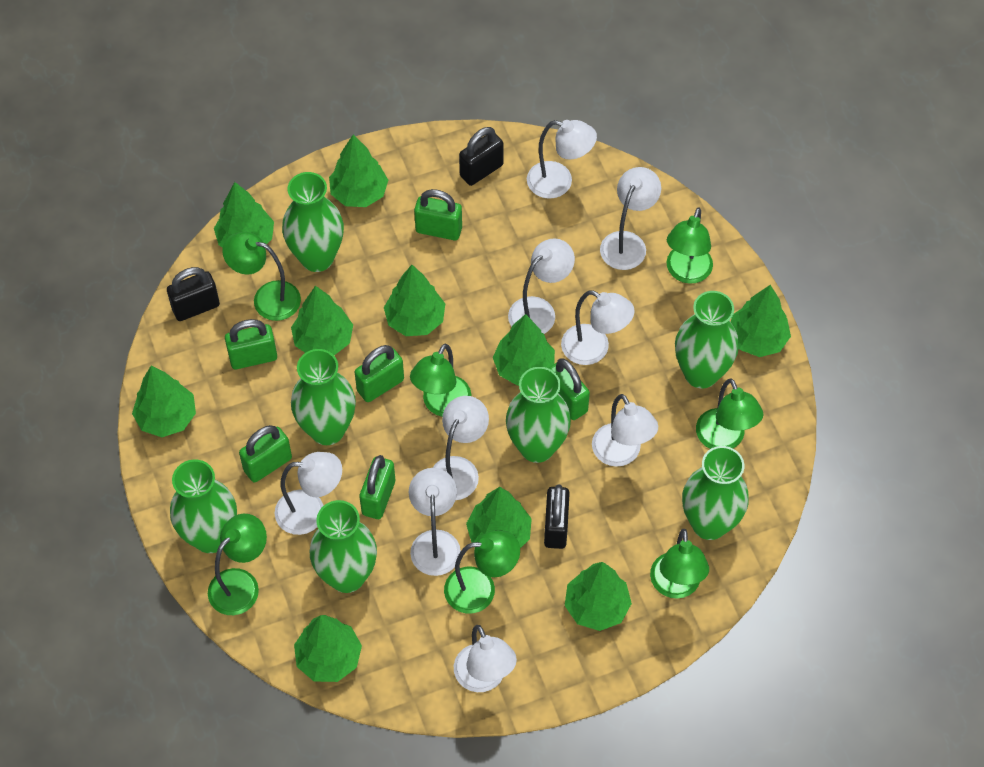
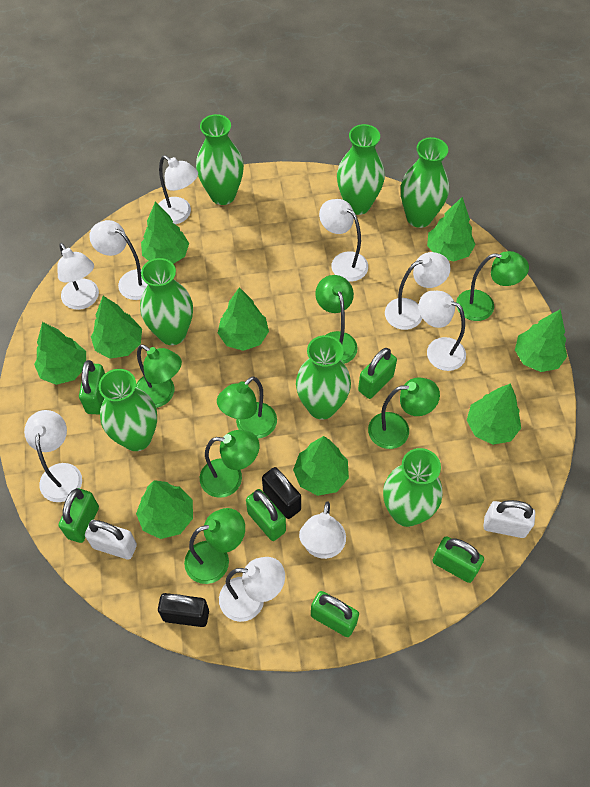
black padlock: 3 -> 2
green tree: 10 -> 9
white padlock: 0 -> 2

